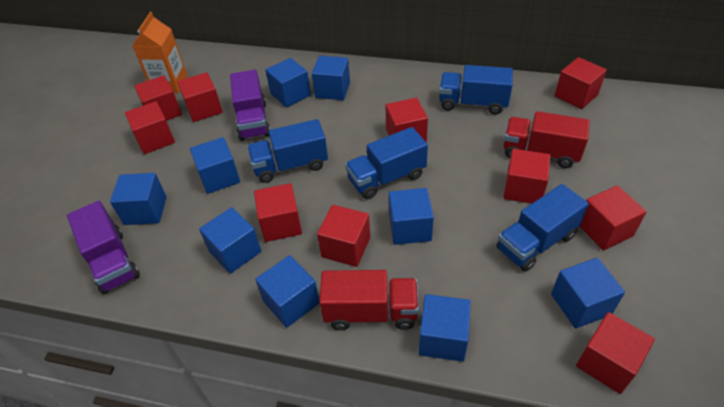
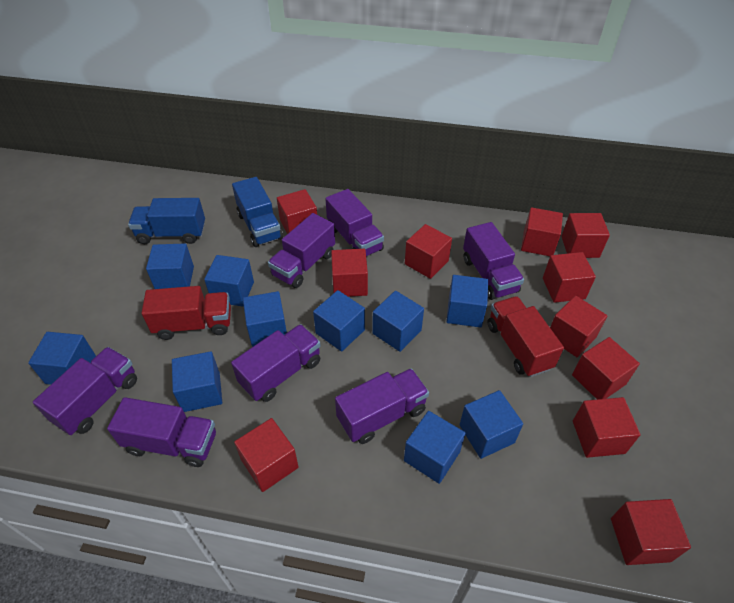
blue cube: 9 -> 10
blue truck: 4 -> 2
orange carton: 1 -> 0
purple truck: 2 -> 7
red cube: 10 -> 11

